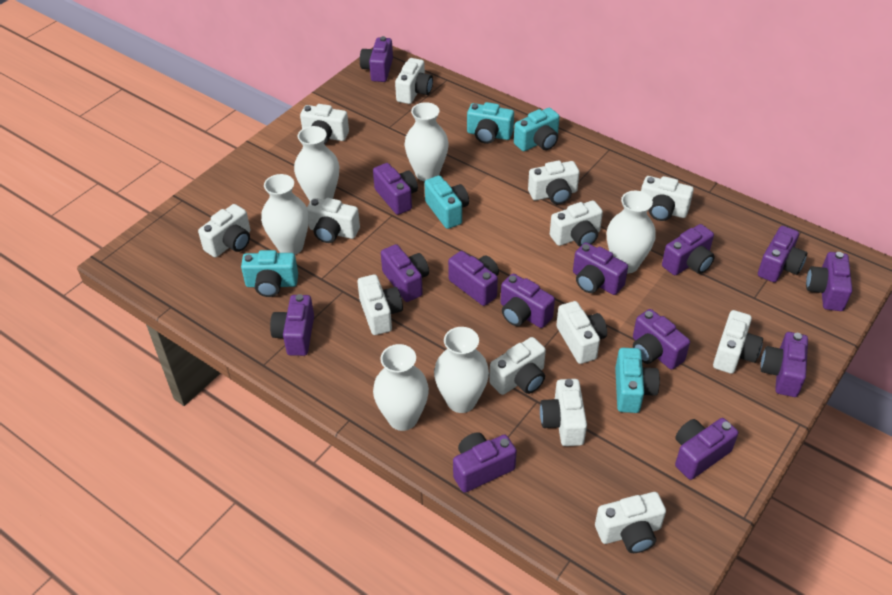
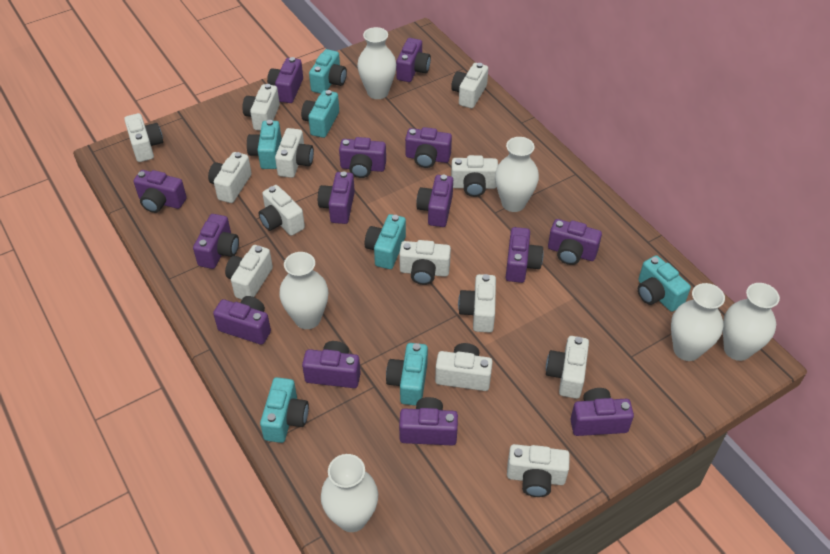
turquoise camera: 5 -> 7

